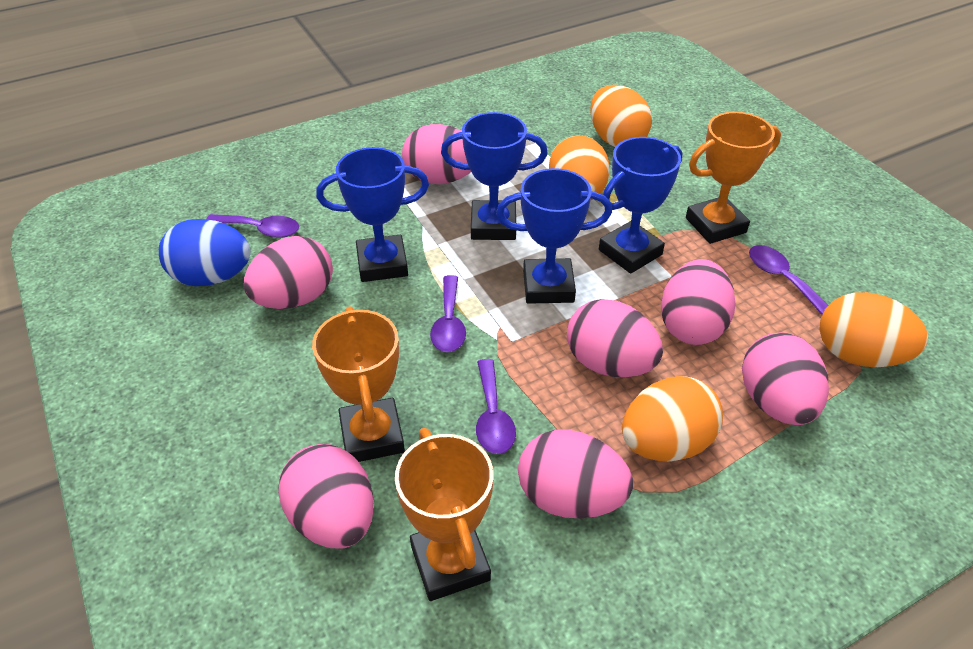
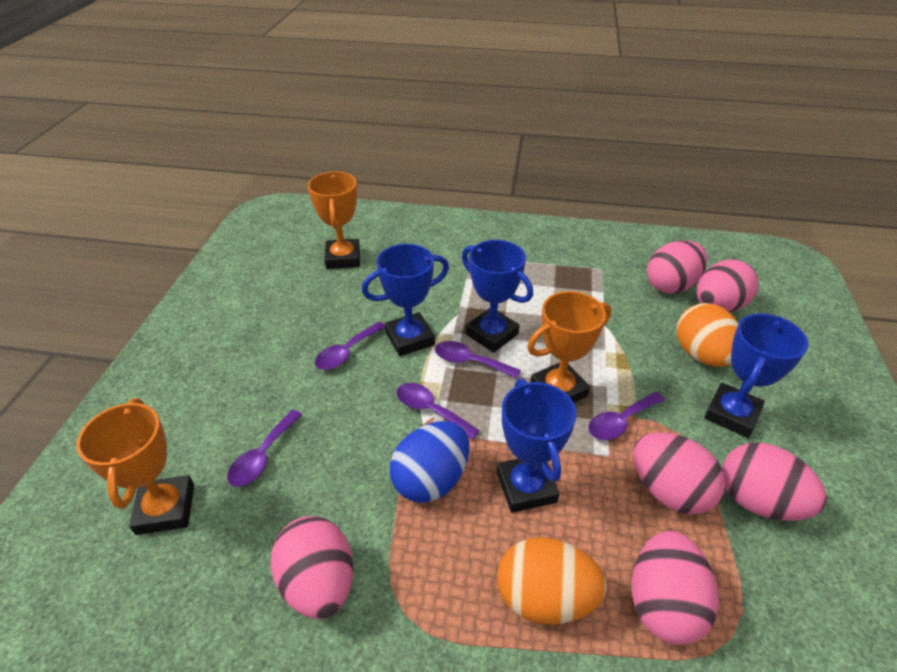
orange egg: 4 -> 2
pink egg: 7 -> 6
purple spoon: 4 -> 5

